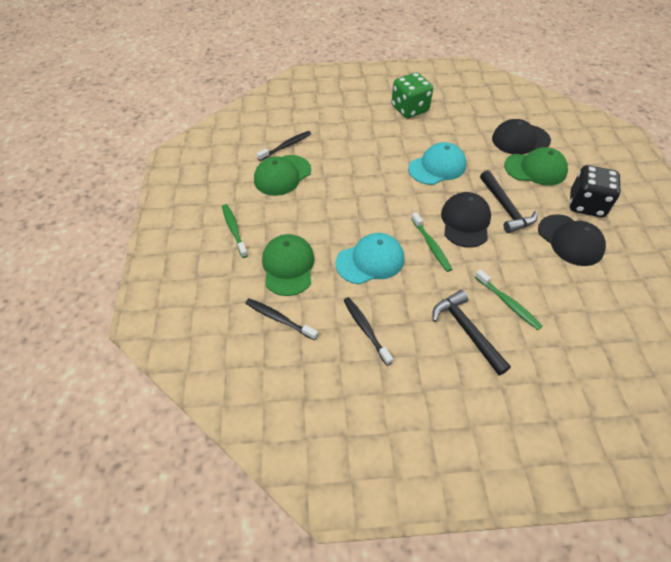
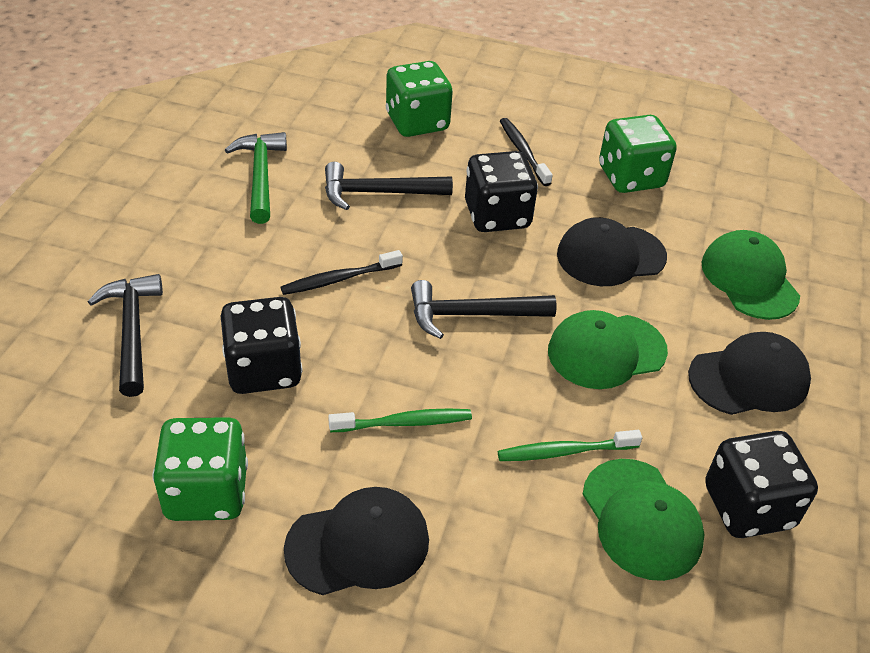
black dice: 1 -> 3
black hammer: 2 -> 3
black toothbrush: 3 -> 2
green dice: 1 -> 3
green hammer: 0 -> 1
green toothbrush: 3 -> 2
turquoise cap: 2 -> 0

